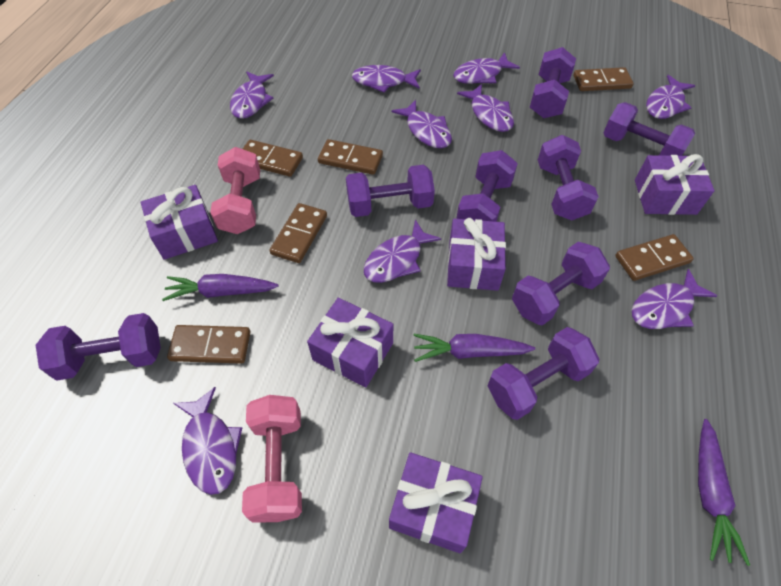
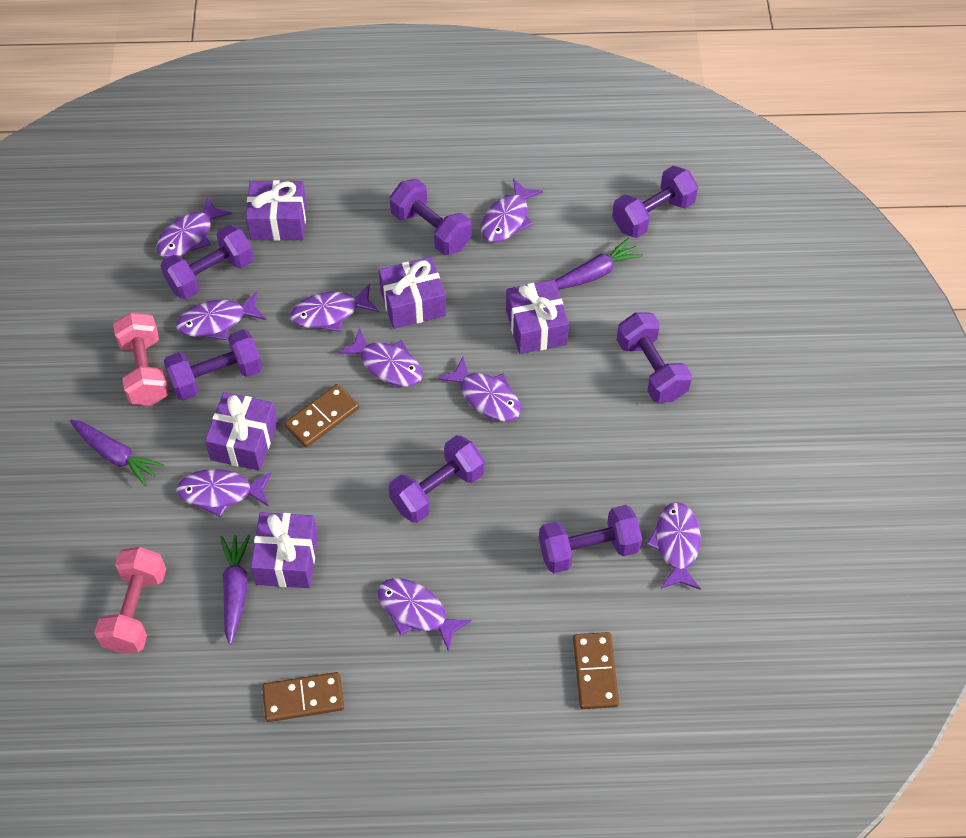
brown domino: 6 -> 3
purple dumbbell: 8 -> 7

